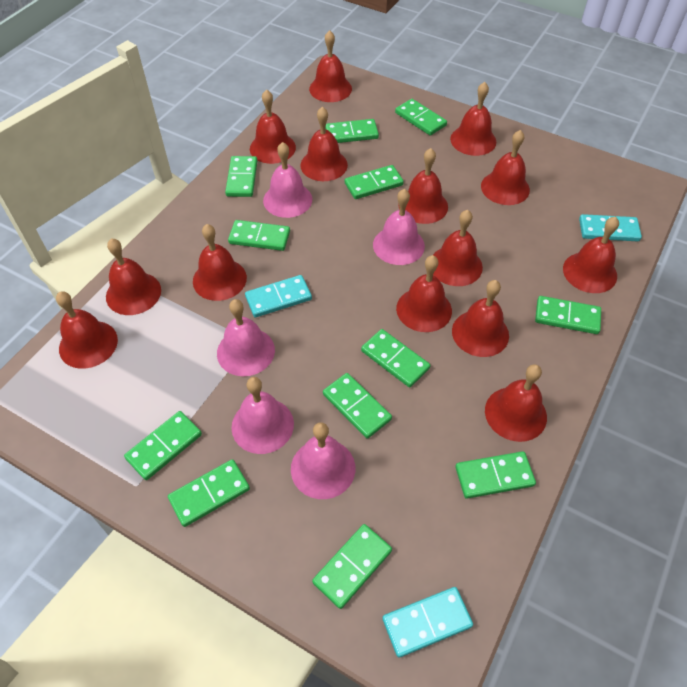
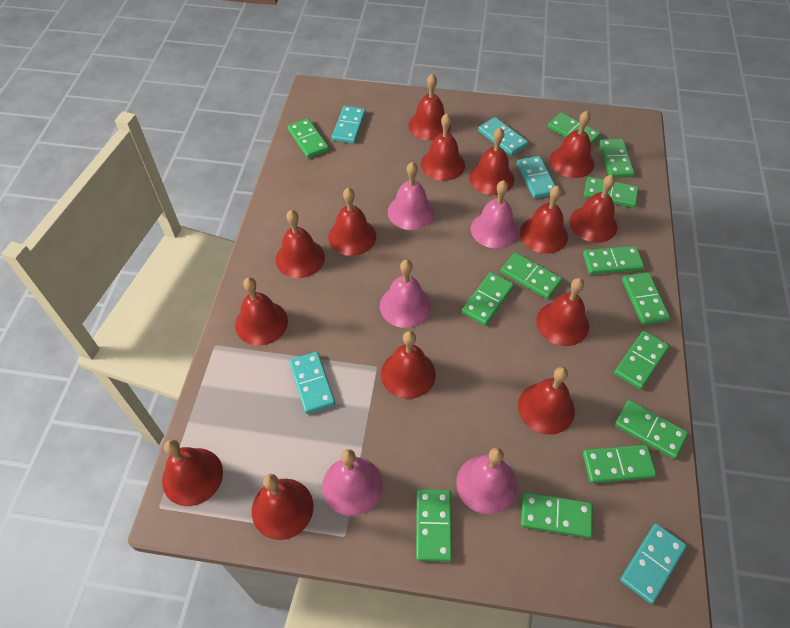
green domino: 12 -> 13
turquoise domino: 3 -> 5

